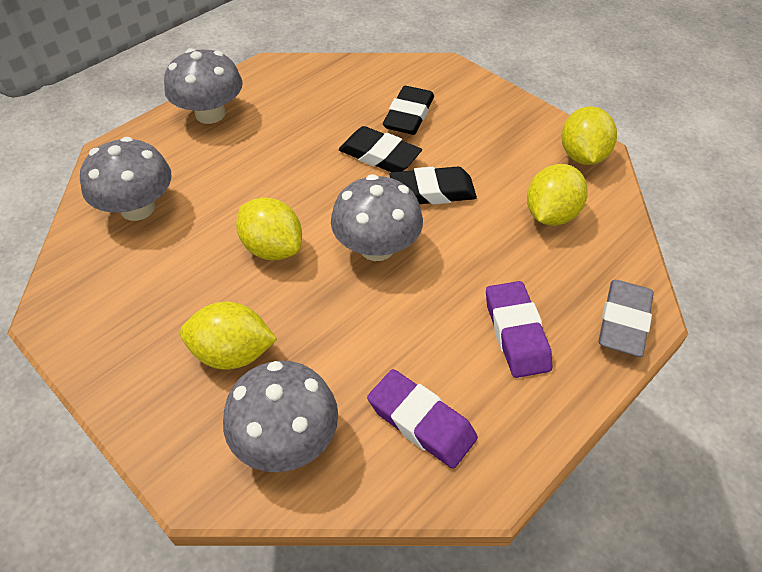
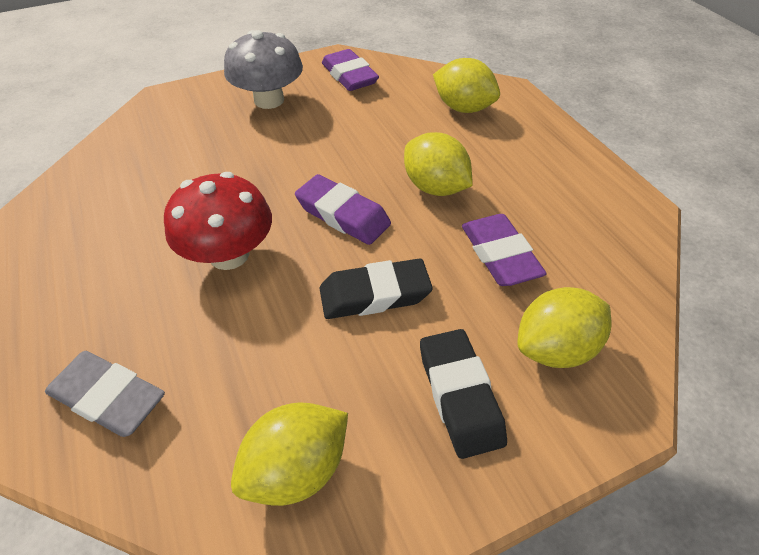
black eraser: 3 -> 2
grey mushroom: 4 -> 1
purple eraser: 2 -> 3
red mushroom: 0 -> 1

